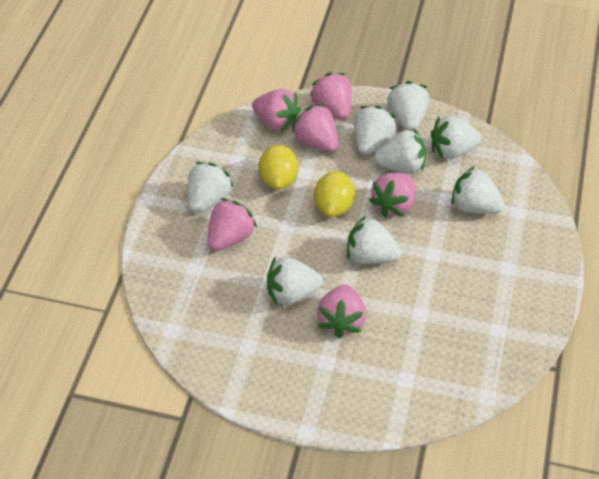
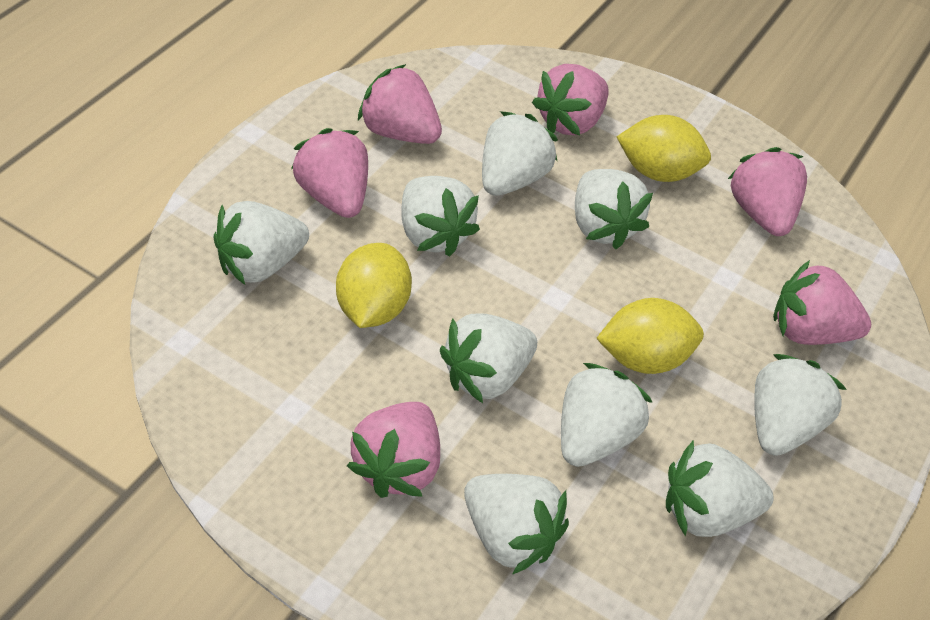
white strawberry: 8 -> 9
yellow lemon: 2 -> 3

